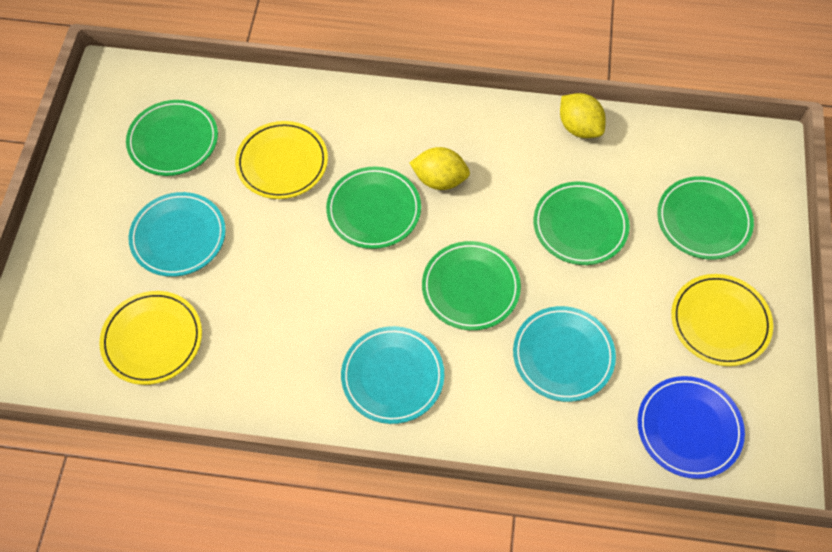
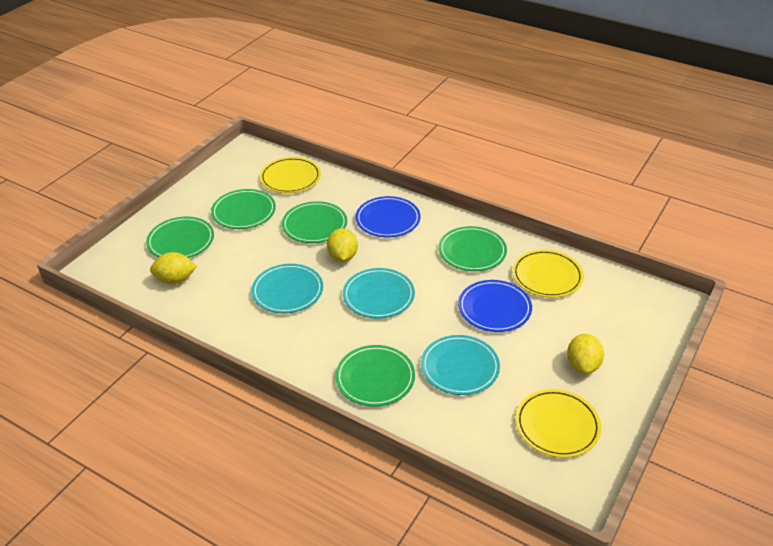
blue plate: 1 -> 2
yellow lemon: 2 -> 3

